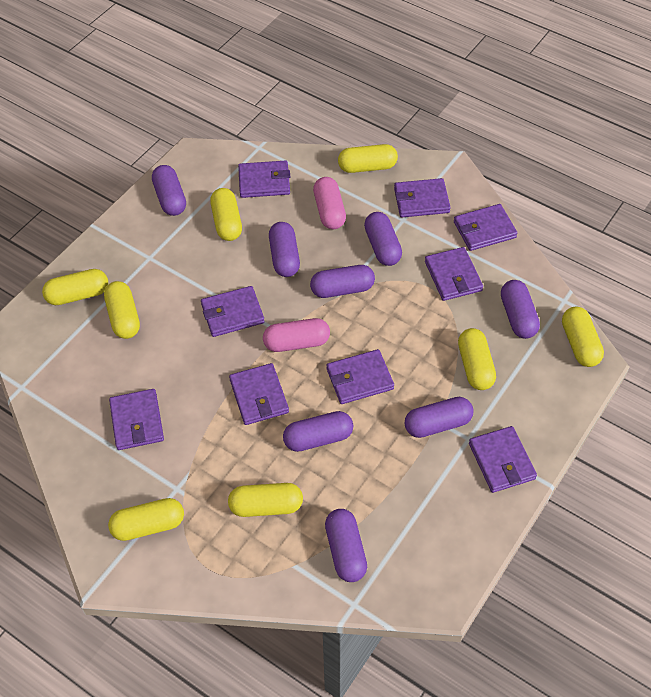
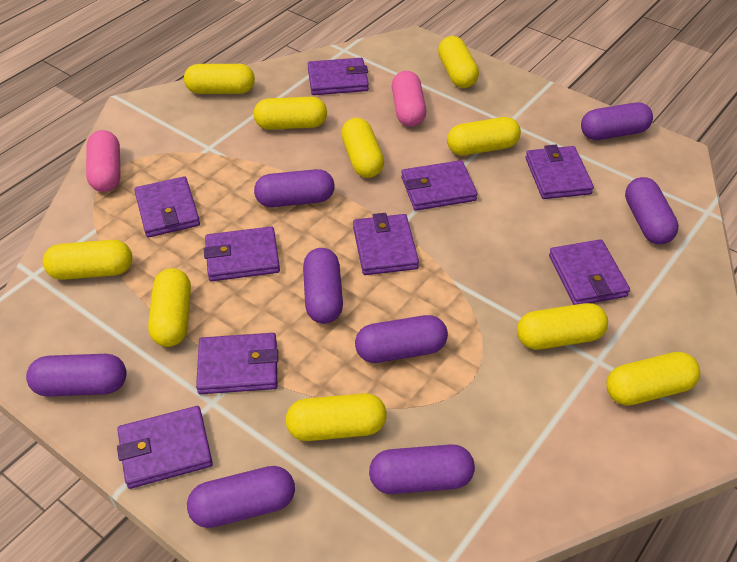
yellow capsule: 8 -> 10

